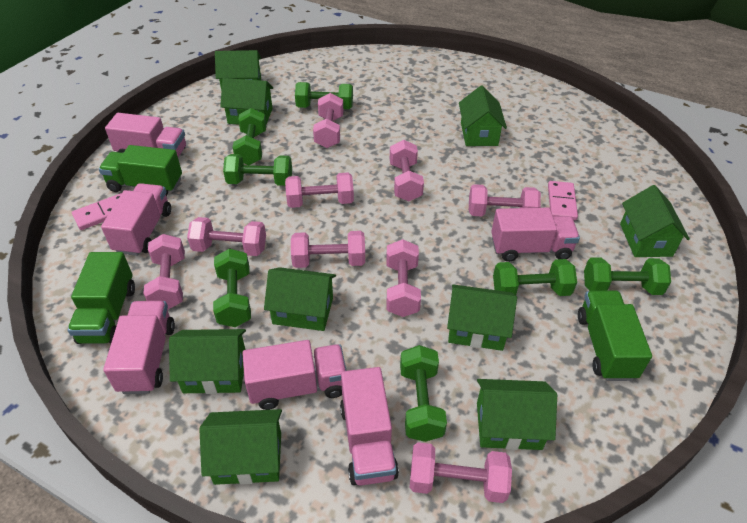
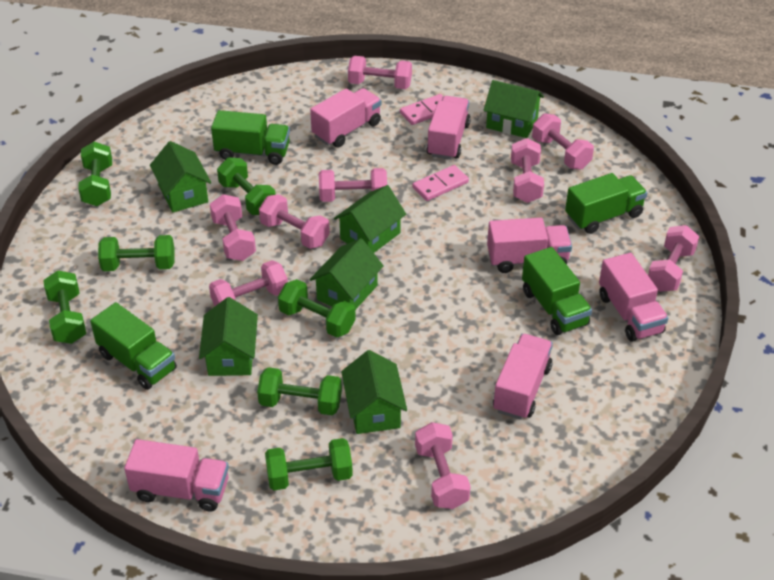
green house: 9 -> 6
green truck: 3 -> 4

